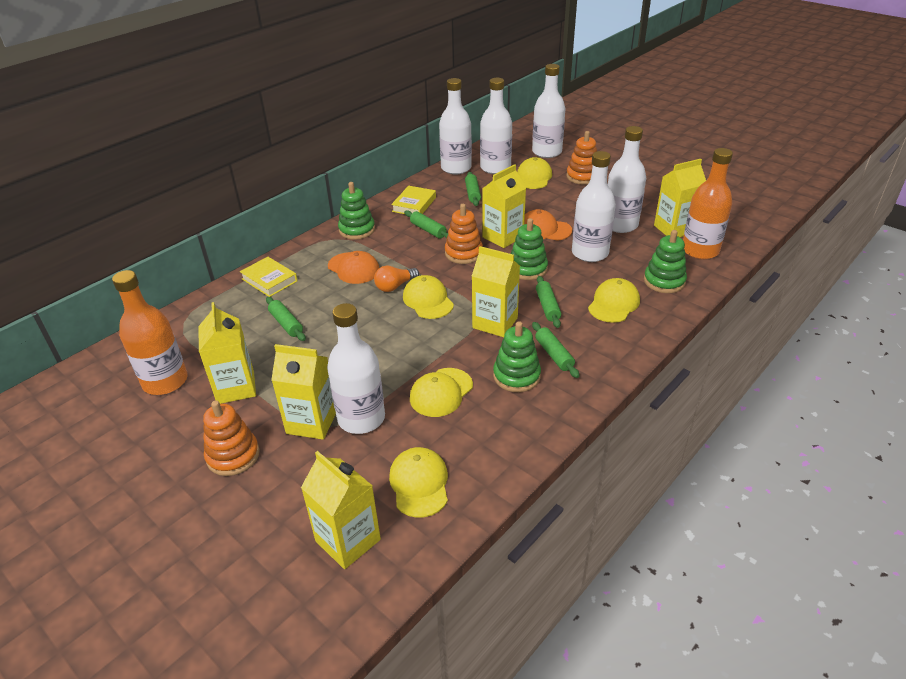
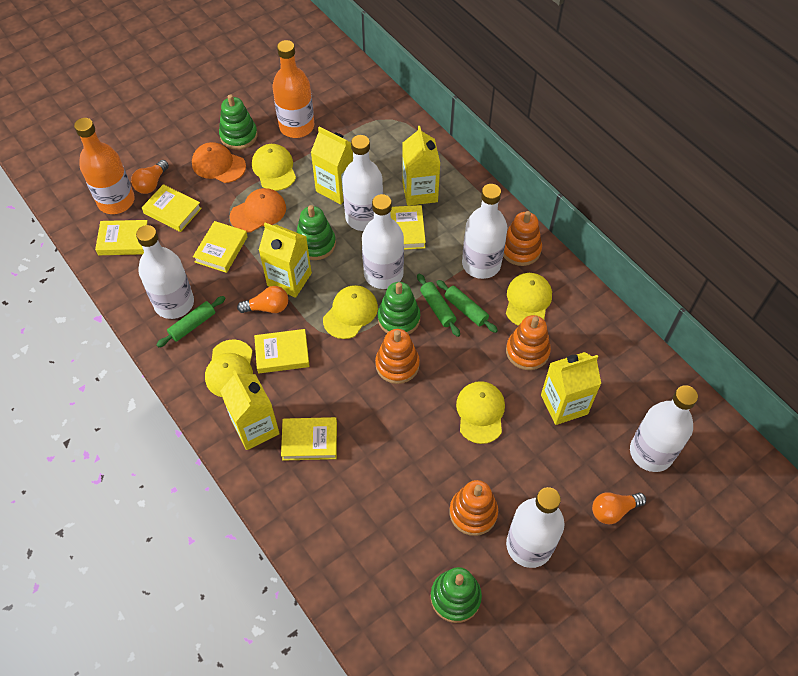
green rolling pin: 5 -> 3
orange light bulb: 1 -> 3
orange stacking toy: 3 -> 4
yellow book: 2 -> 6
yellow carton: 6 -> 5

